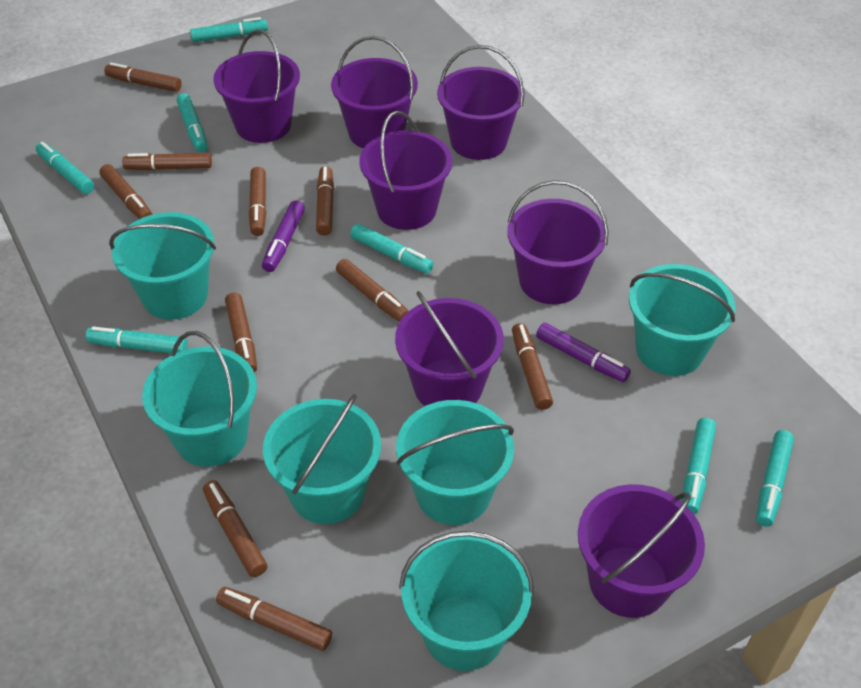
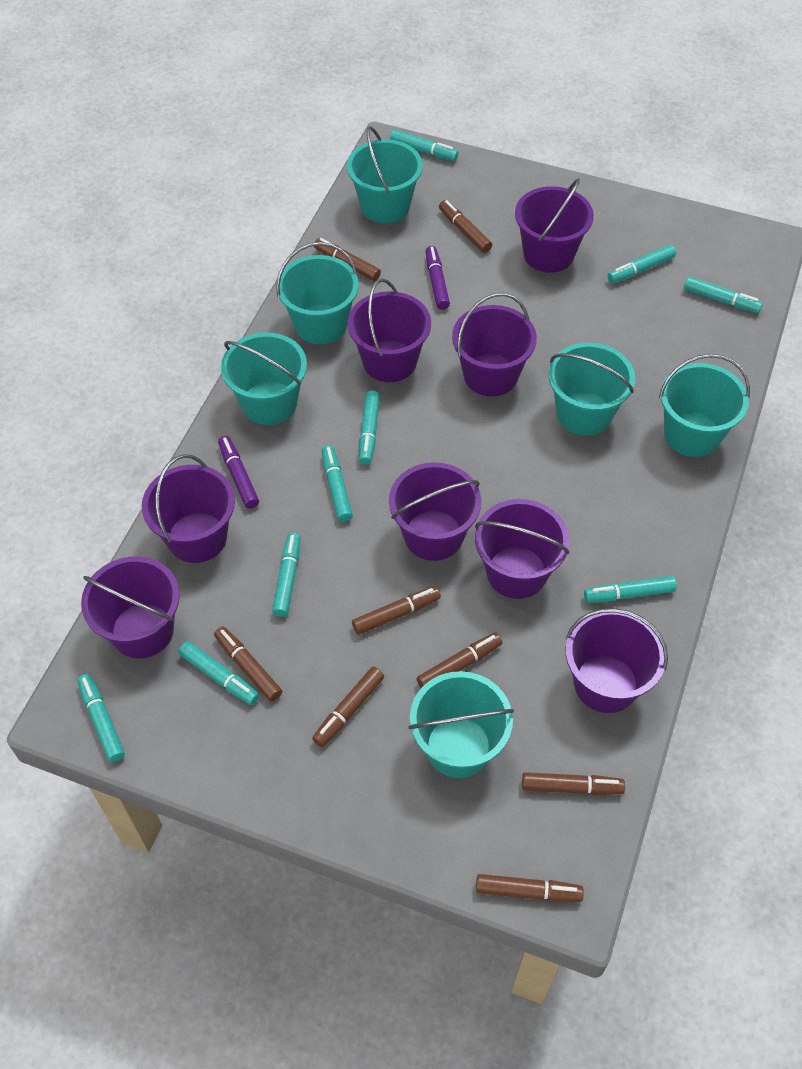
brown marker: 10 -> 8
purple bucket: 7 -> 8
turquoise marker: 7 -> 9

